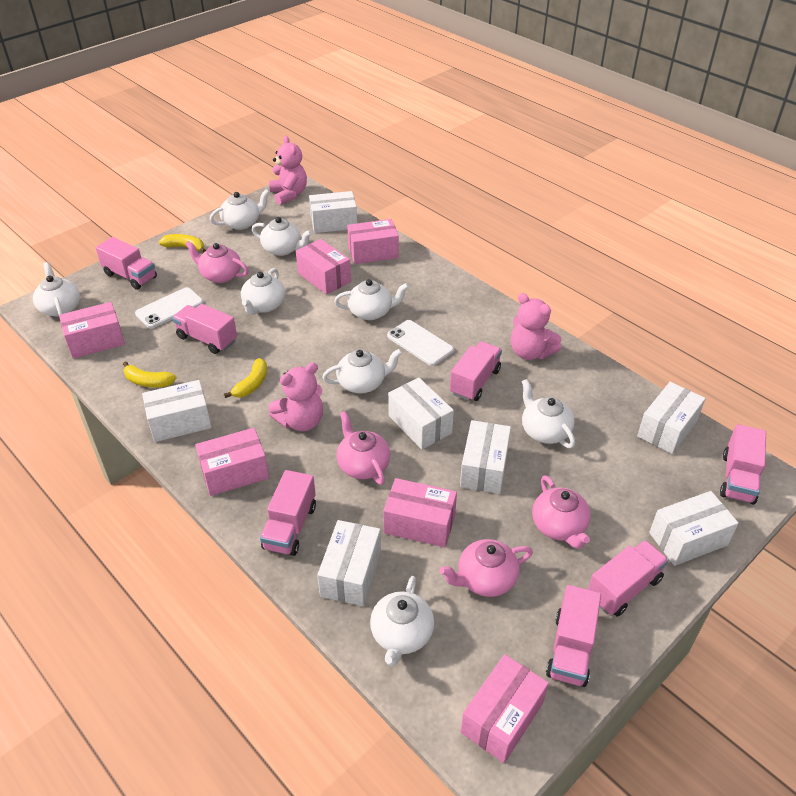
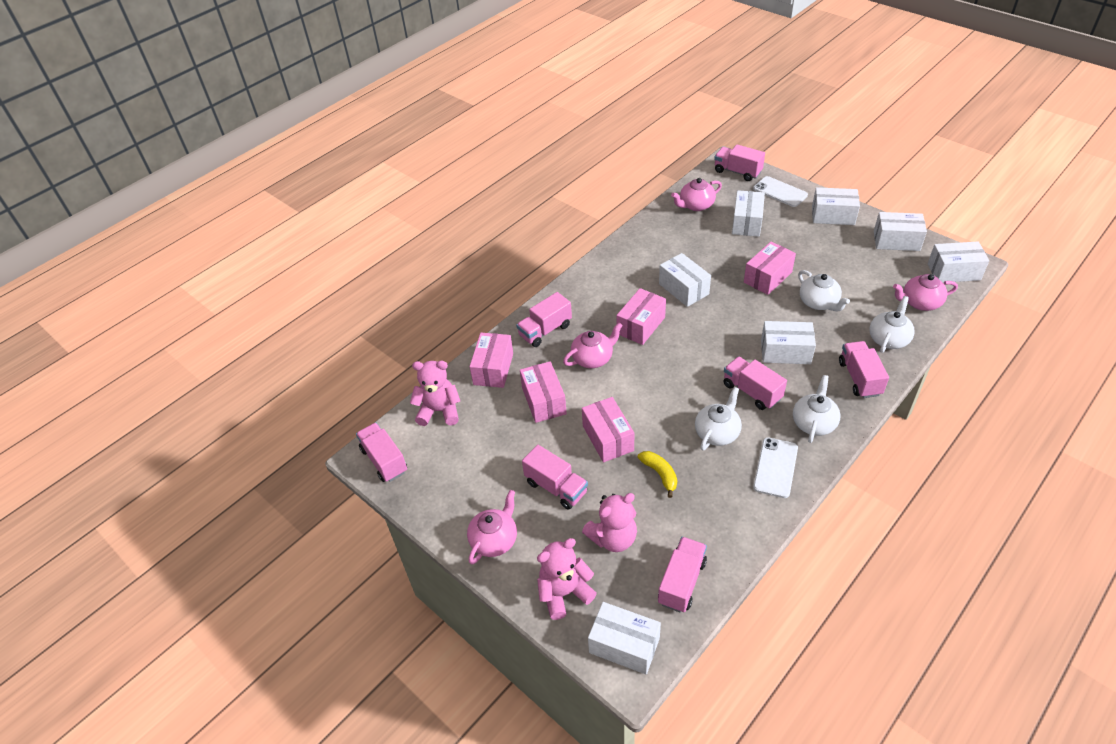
pink box: 6 -> 5
white teapot: 8 -> 4
yellow banana: 3 -> 1

